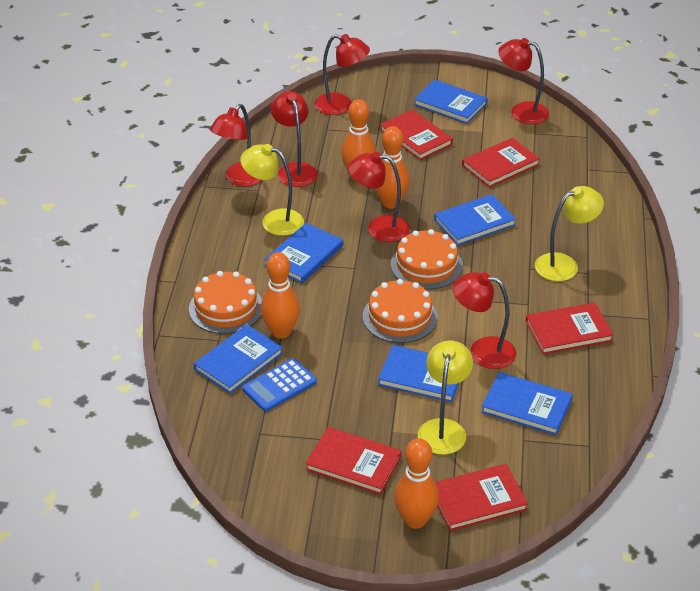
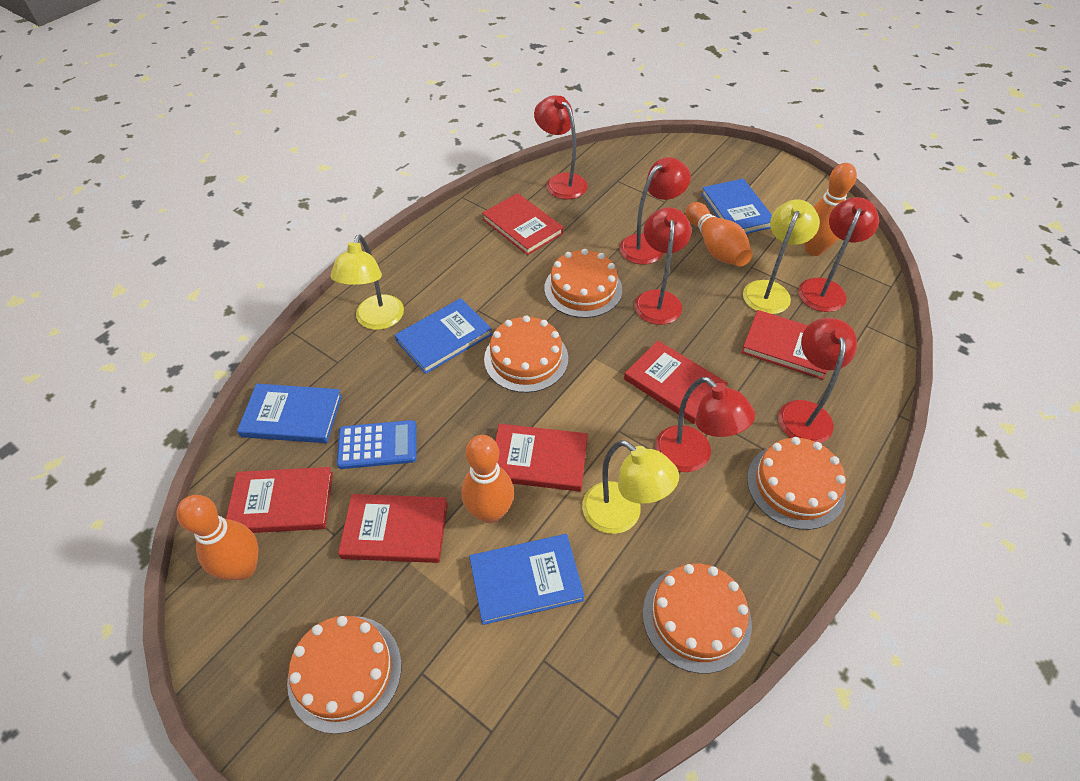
blue book: 6 -> 4
orange cake: 3 -> 5
red book: 5 -> 6

